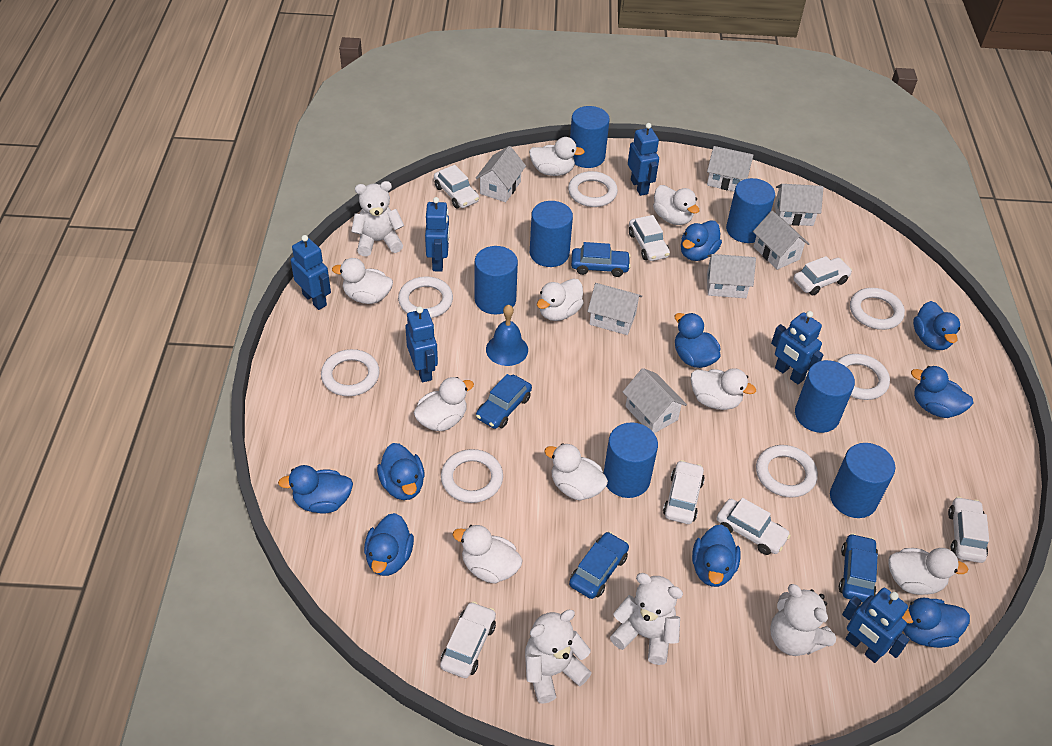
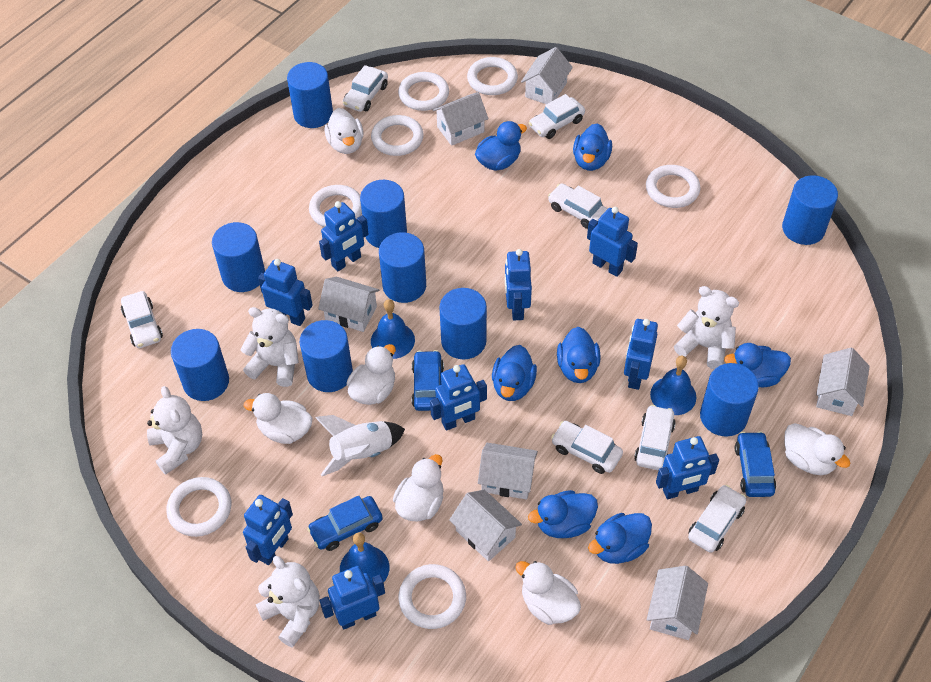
blue bell: 1 -> 3
blue car: 4 -> 3
blue cylinder: 7 -> 9
blue duck: 9 -> 7
blue robot: 6 -> 9
white duck: 9 -> 6
white rocket: 0 -> 1

